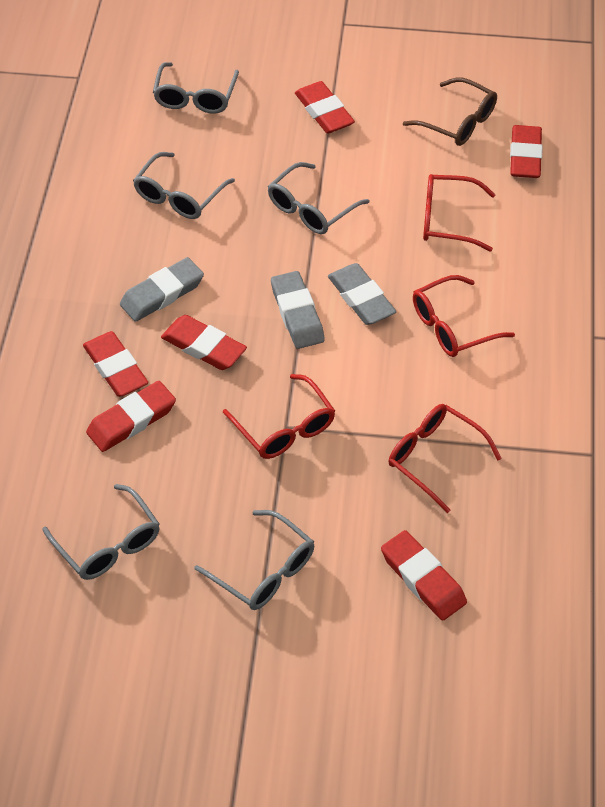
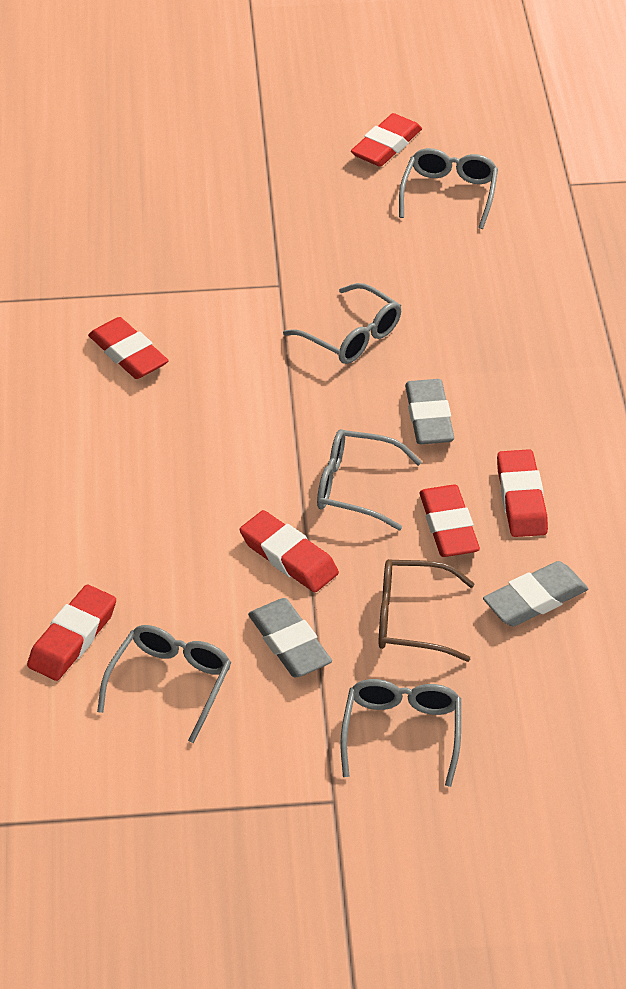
red glasses: 4 -> 0

